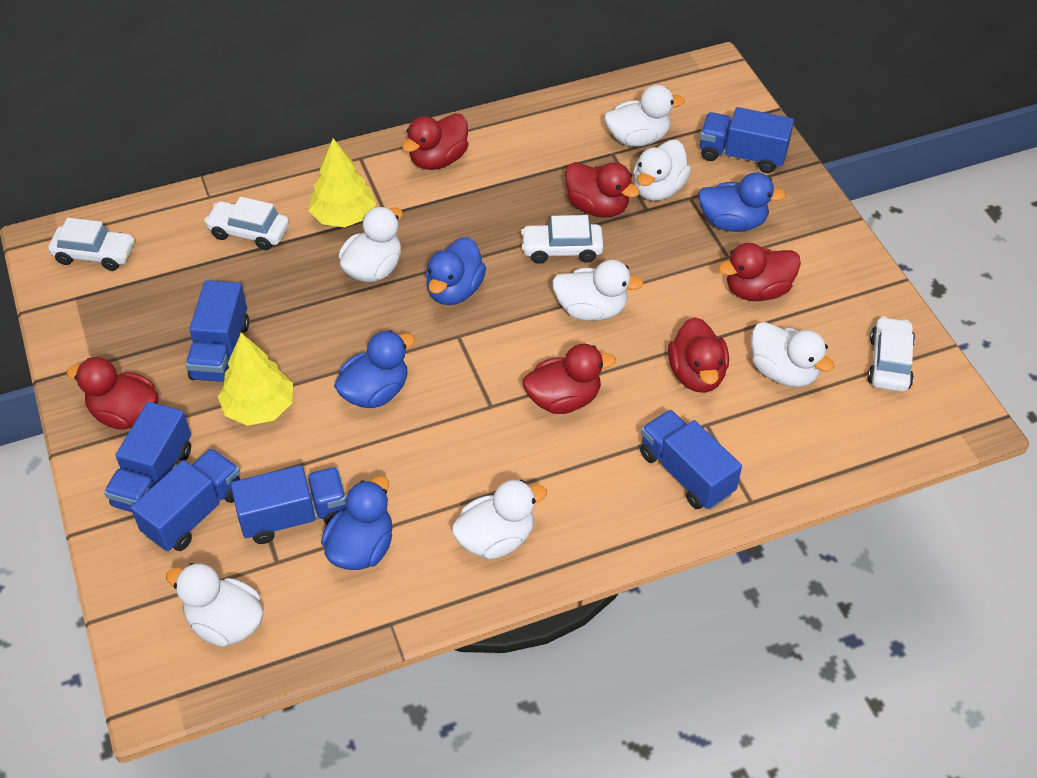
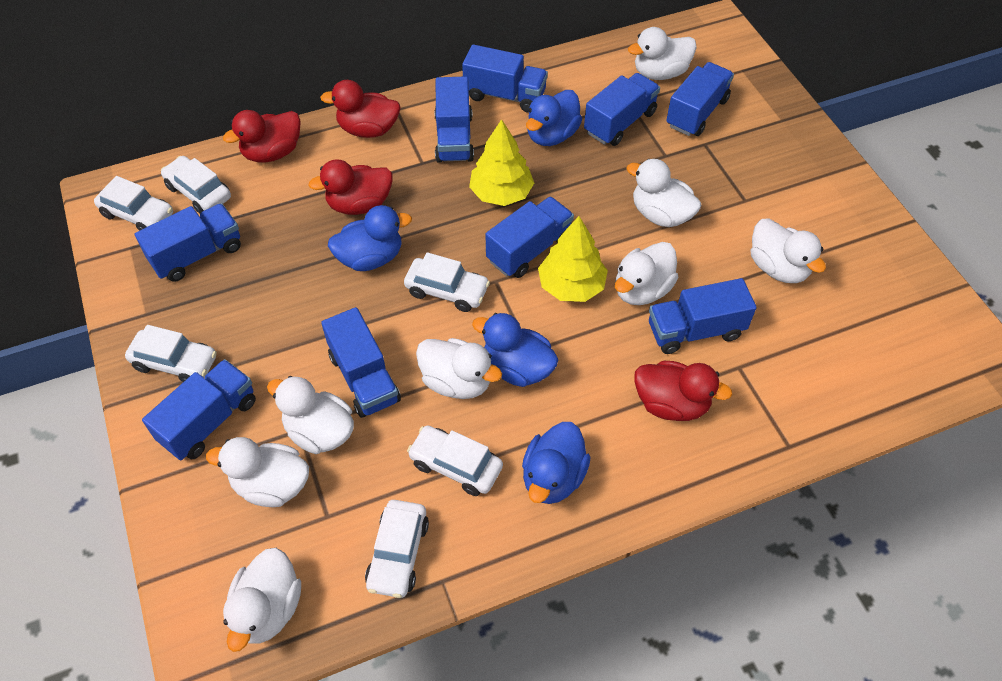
blue truck: 6 -> 9
red duck: 6 -> 4
white car: 4 -> 6
white duck: 7 -> 8

